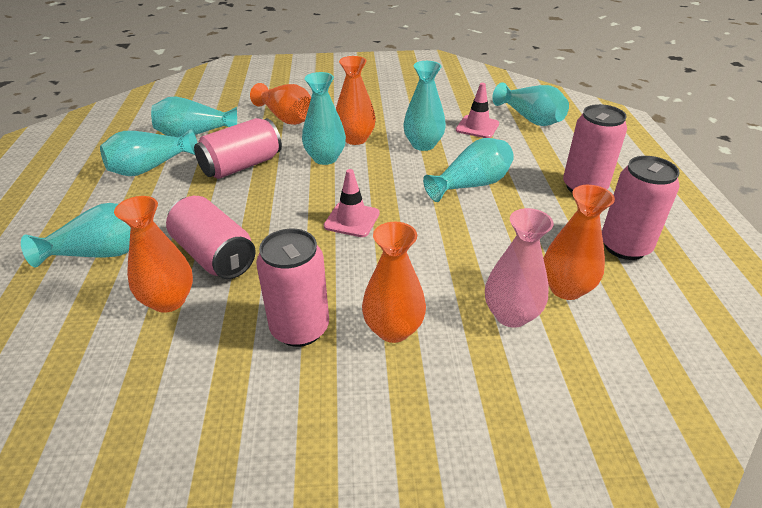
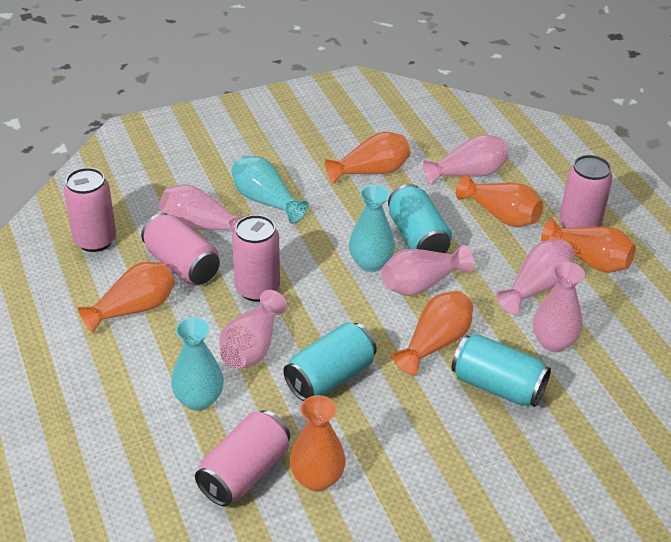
orange vase: 5 -> 6
pink traffic cone: 2 -> 0
pink vase: 1 -> 6
turquoise can: 0 -> 3
turquoise vase: 7 -> 3

